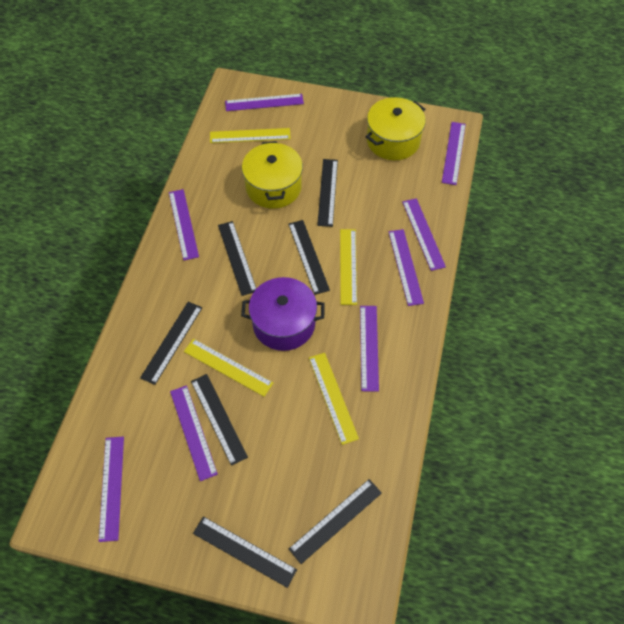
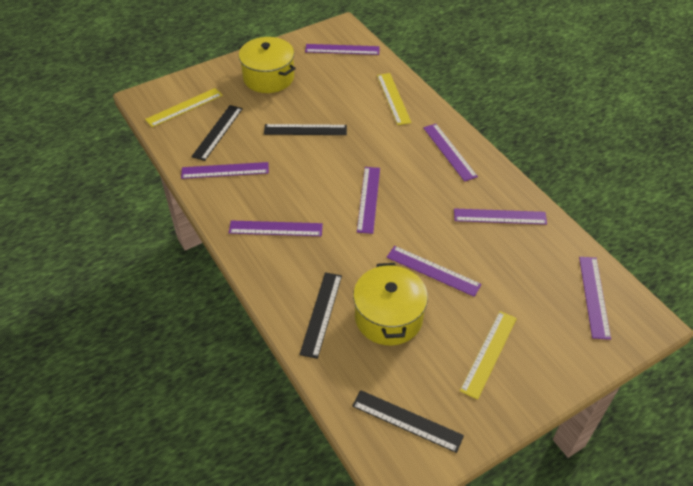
black ruler: 7 -> 4
purple pot: 1 -> 0
yellow ruler: 4 -> 3

